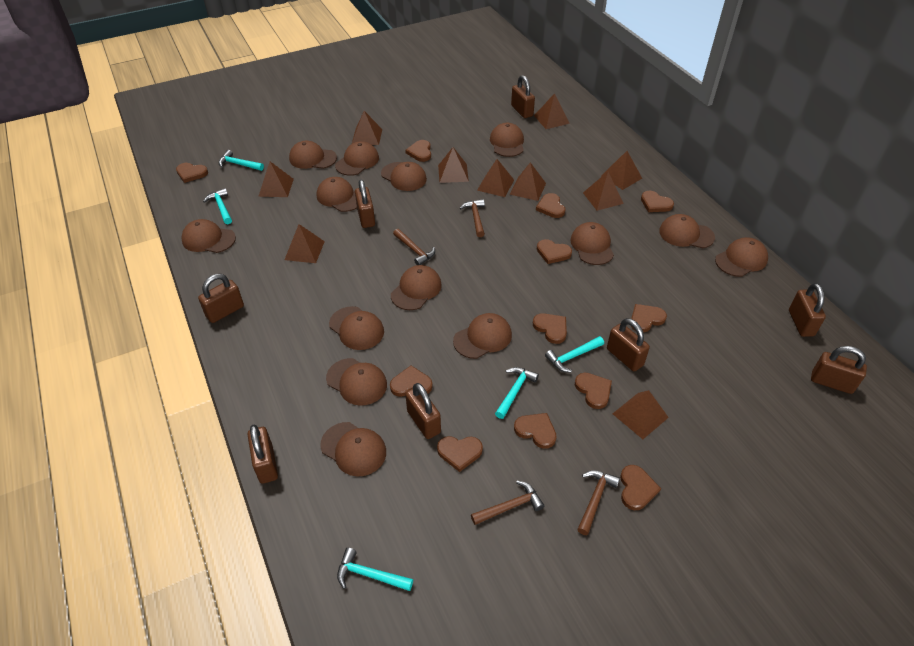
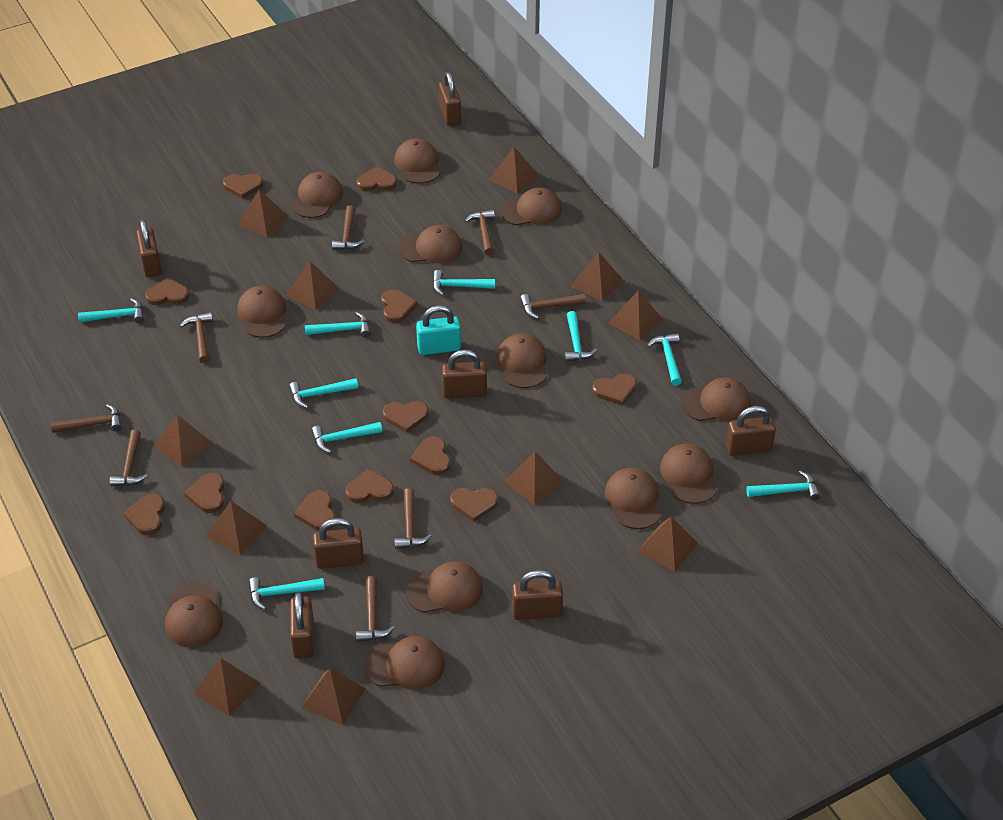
brown cap: 14 -> 12
brown hammer: 4 -> 8
brown padlock: 8 -> 7
brown pyramid: 10 -> 11
turquoise hammer: 5 -> 9
turquoise padlock: 0 -> 1

